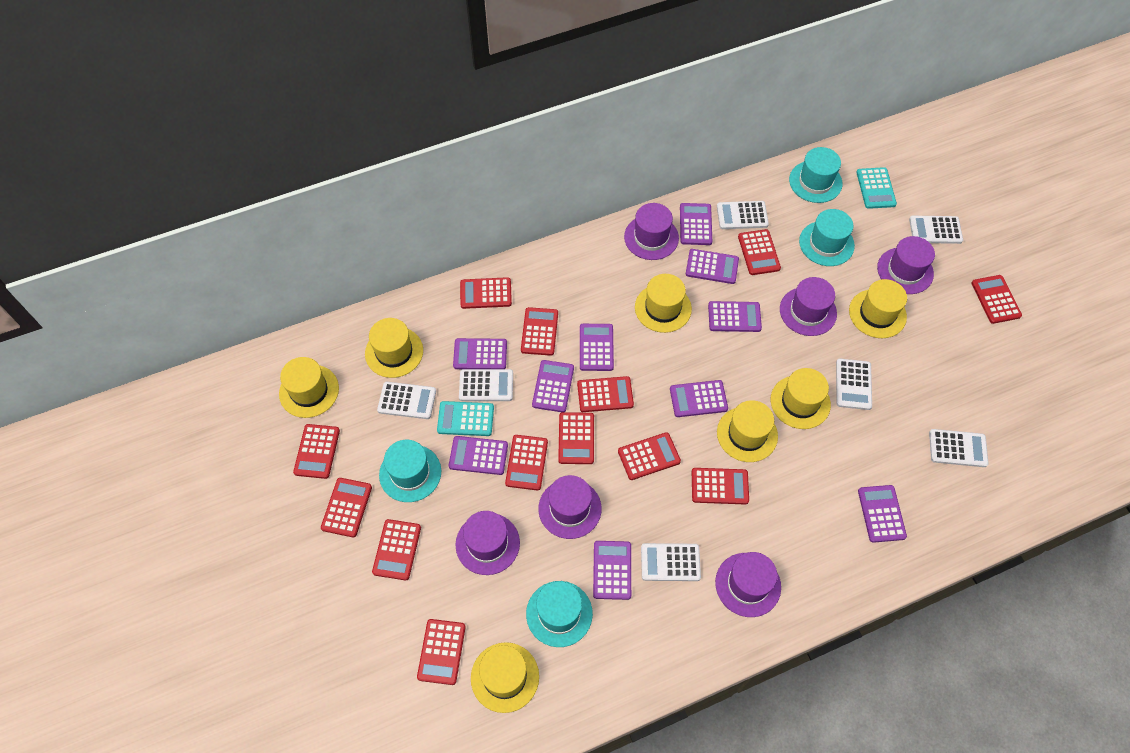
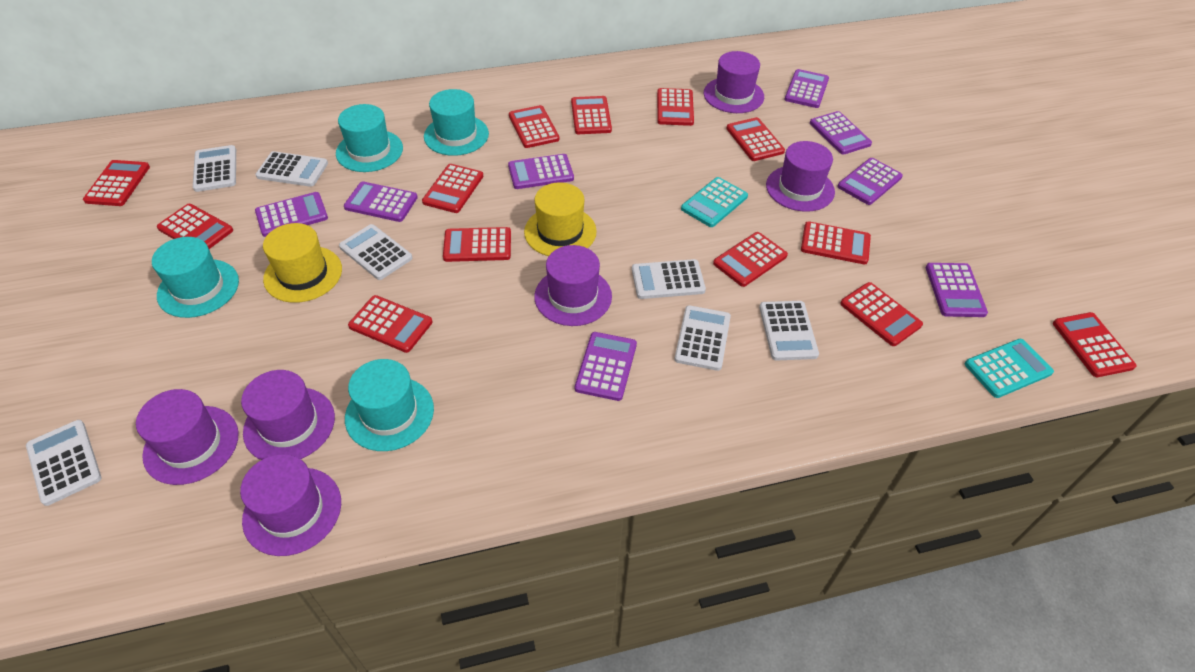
purple calculator: 10 -> 8
yellow hat: 7 -> 2

